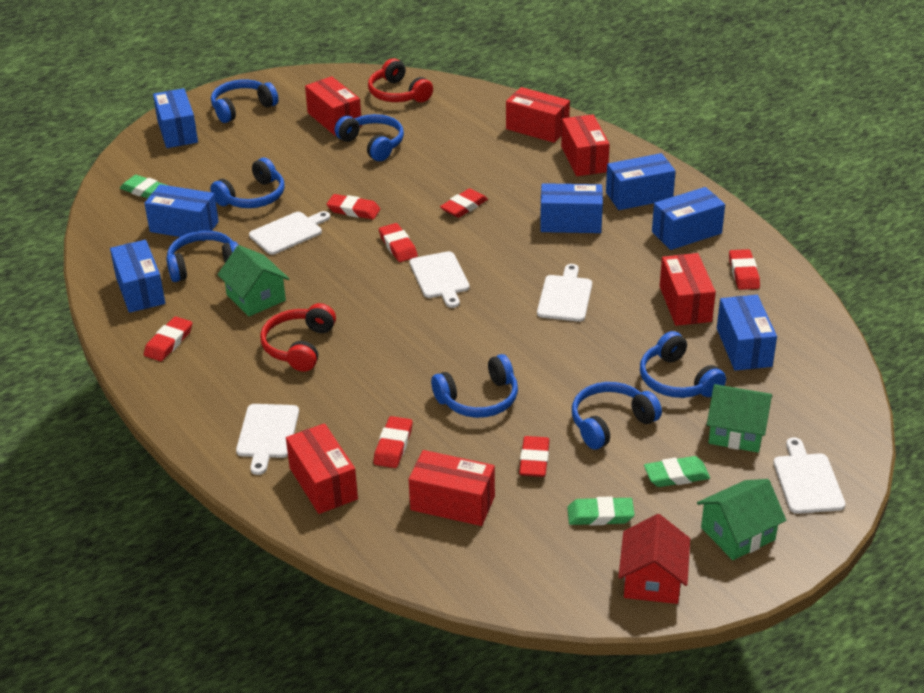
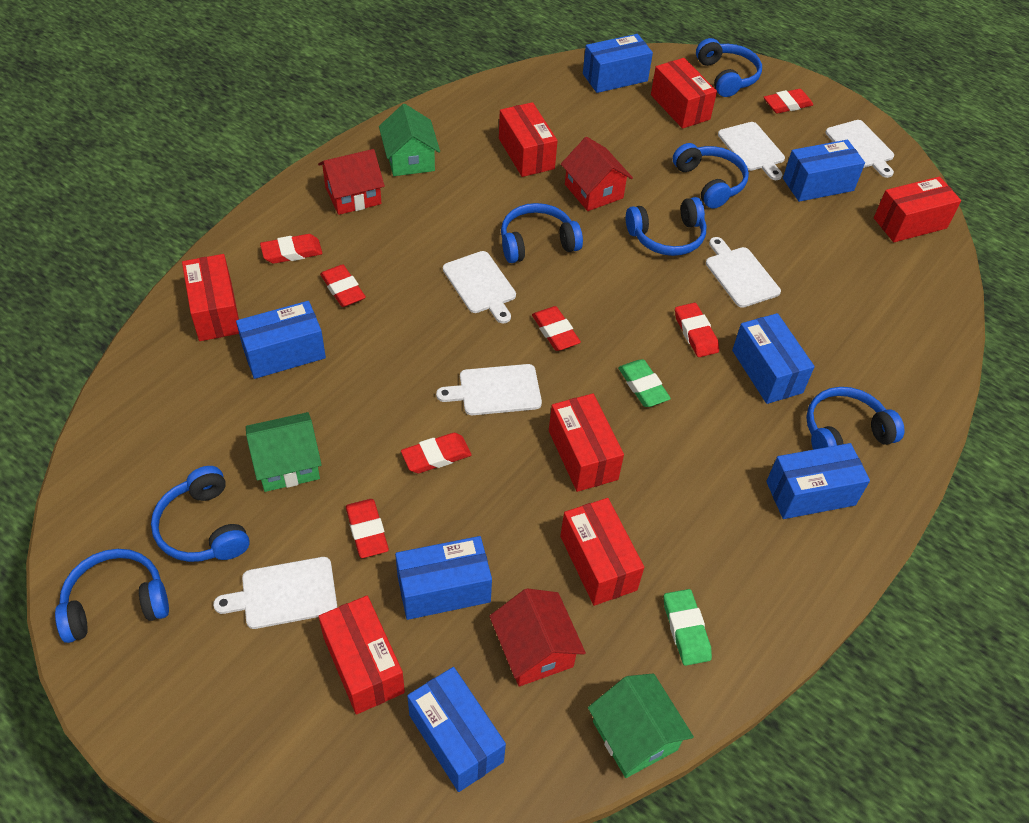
green eraser: 3 -> 2
red box: 6 -> 7
red headphones: 2 -> 0
red house: 1 -> 3
white cutting board: 5 -> 6

